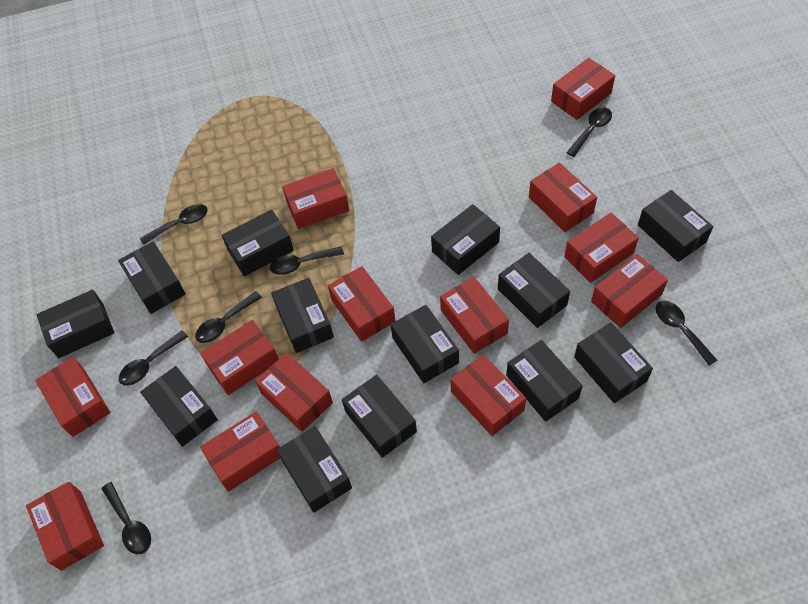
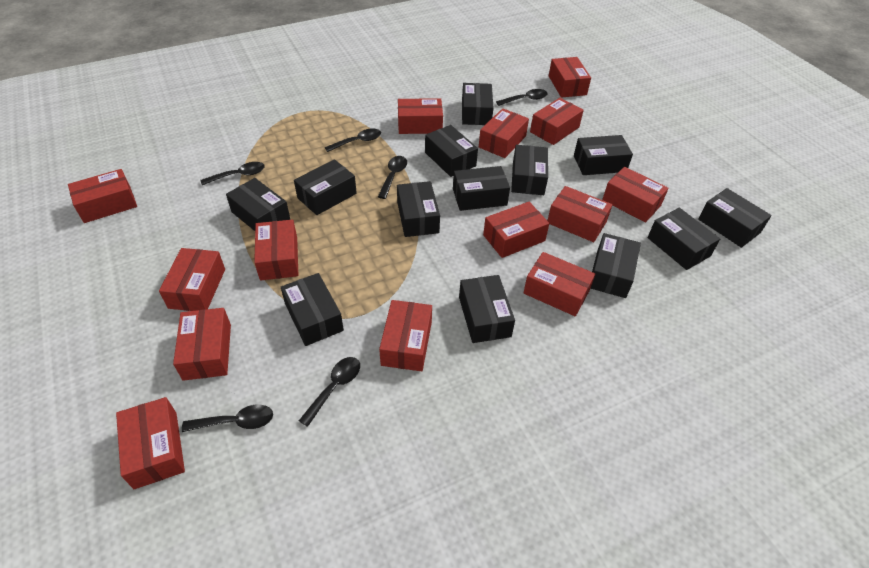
black spoon: 7 -> 6
red box: 13 -> 14

